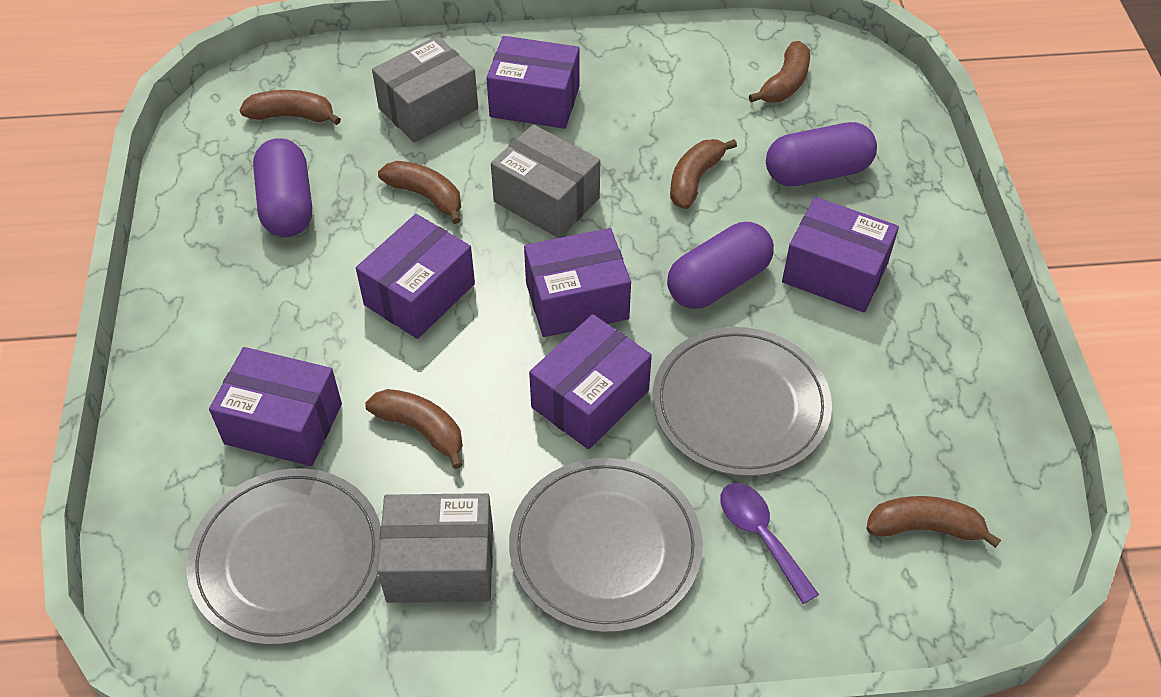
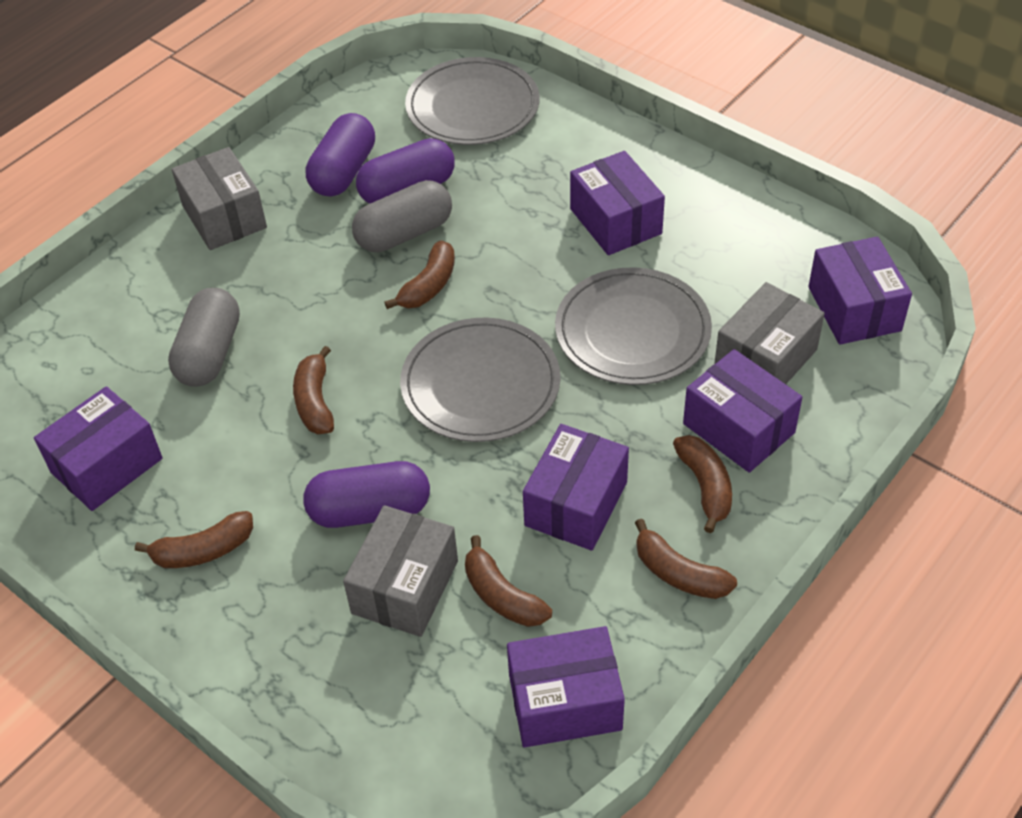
grey capsule: 0 -> 2
purple spoon: 1 -> 0

